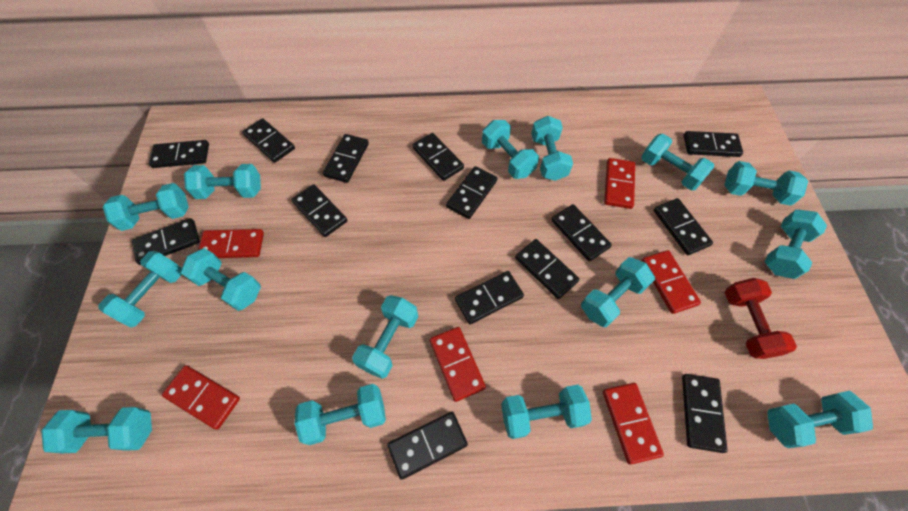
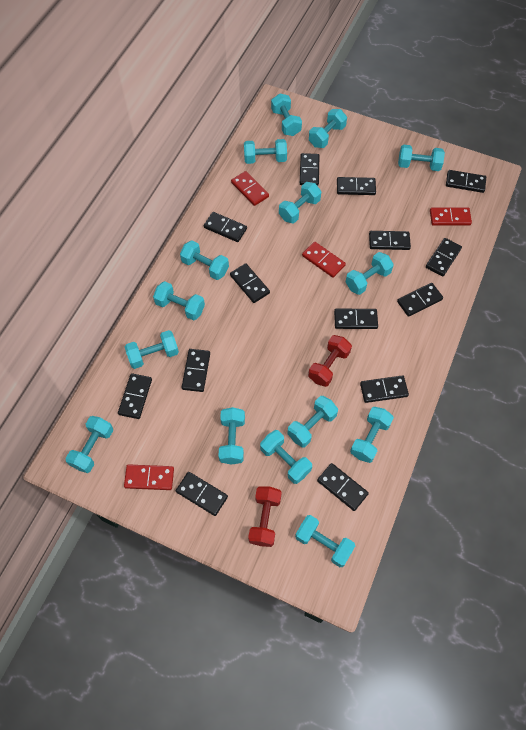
red domino: 6 -> 4
red dumbbell: 1 -> 2

